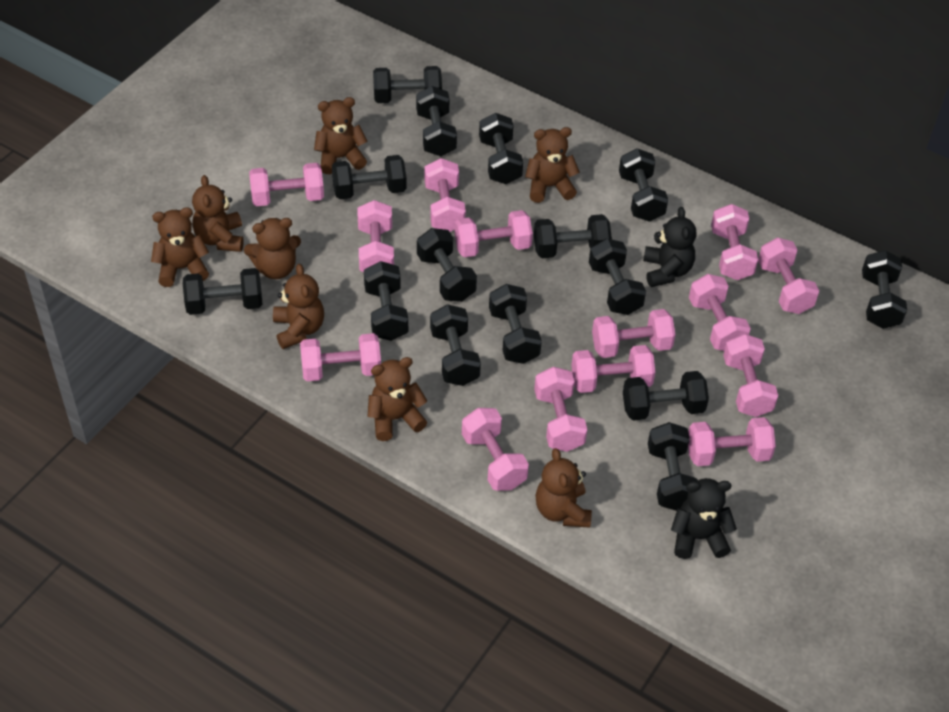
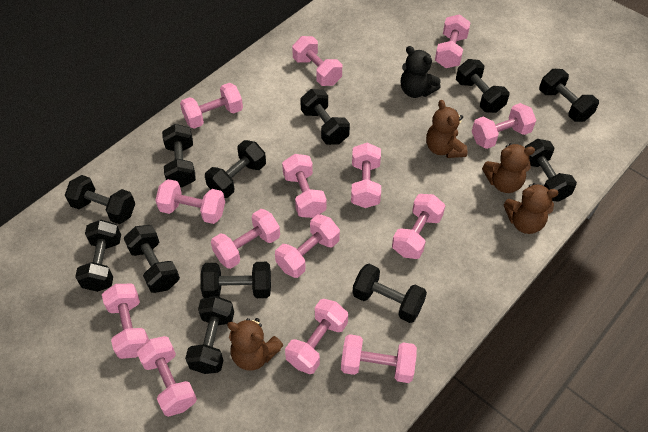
black dumbbell: 15 -> 12
black teddy bear: 2 -> 1
brown teddy bear: 8 -> 4

